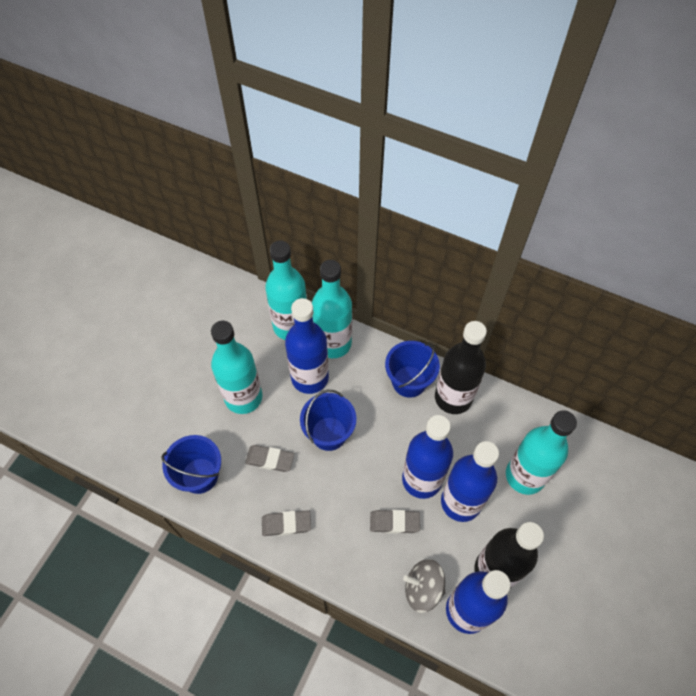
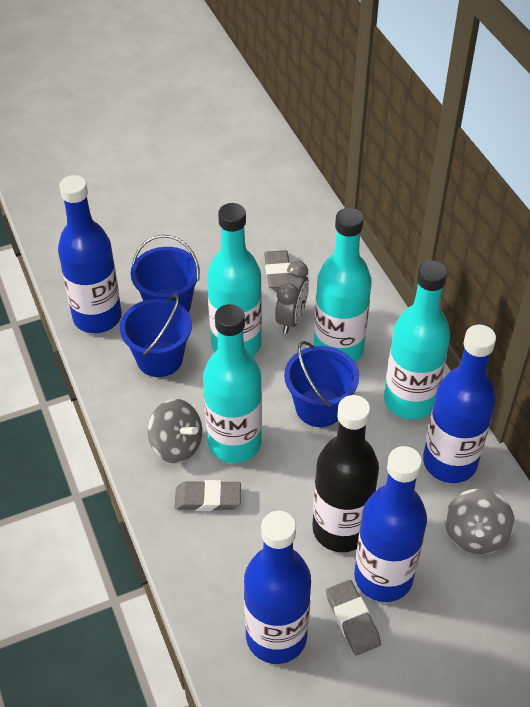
black bottle: 2 -> 1
grey clock: 0 -> 1
grey spinning top: 1 -> 2

